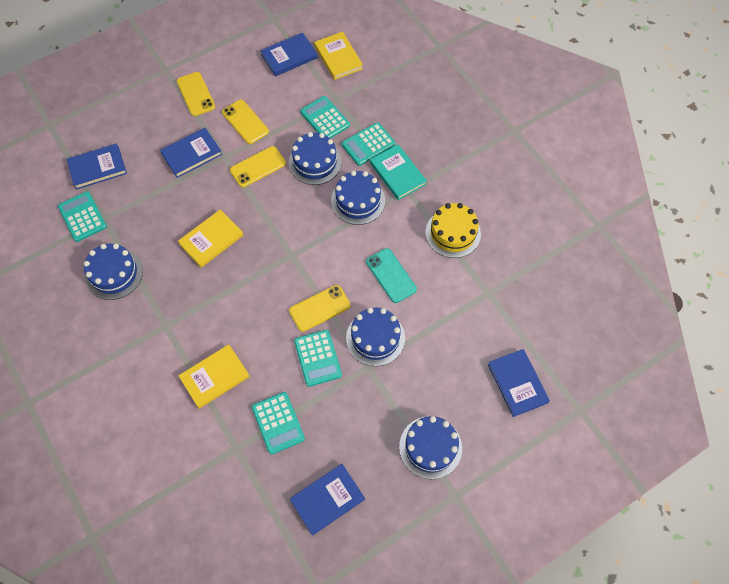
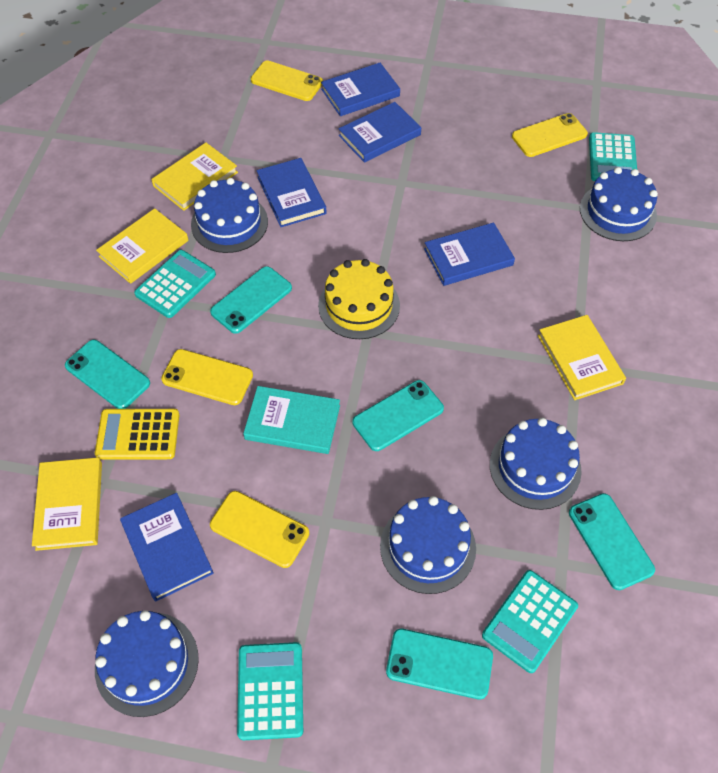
turquoise calculator: 5 -> 4
turquoise phone: 1 -> 5
yellow book: 3 -> 4
yellow calculator: 0 -> 1

